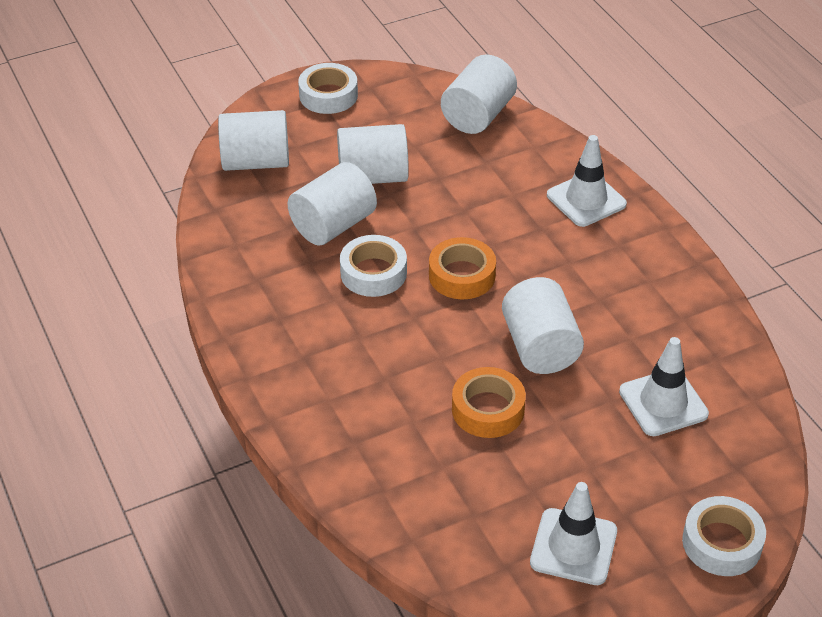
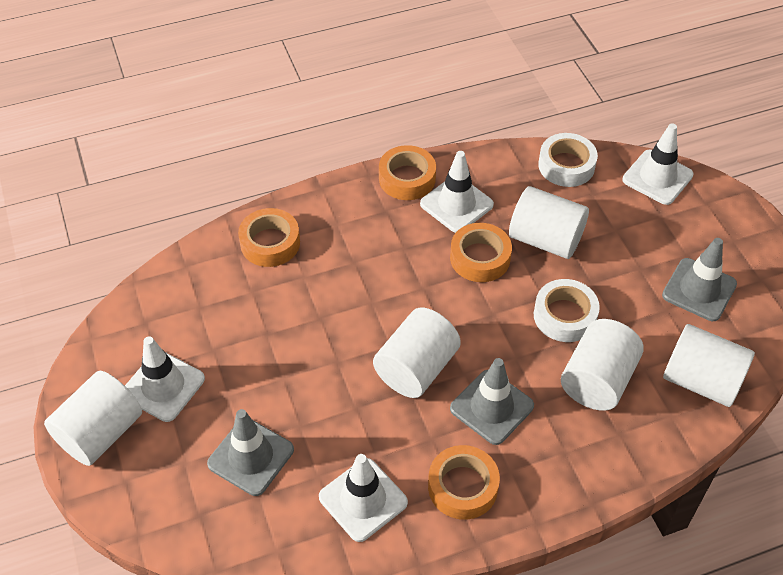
grey traffic cone: 0 -> 3
orange tape: 2 -> 4
white tape: 3 -> 2
white traffic cone: 3 -> 4

